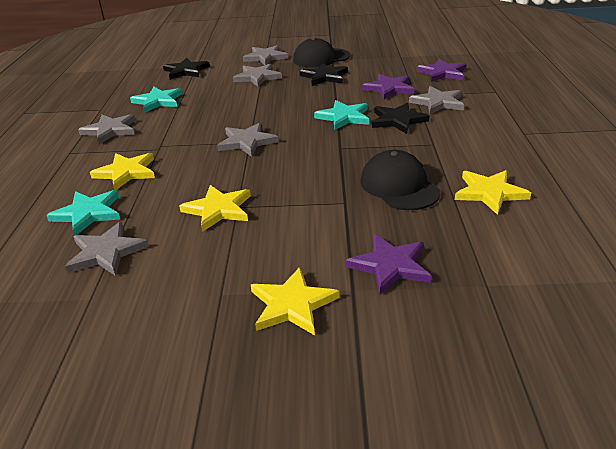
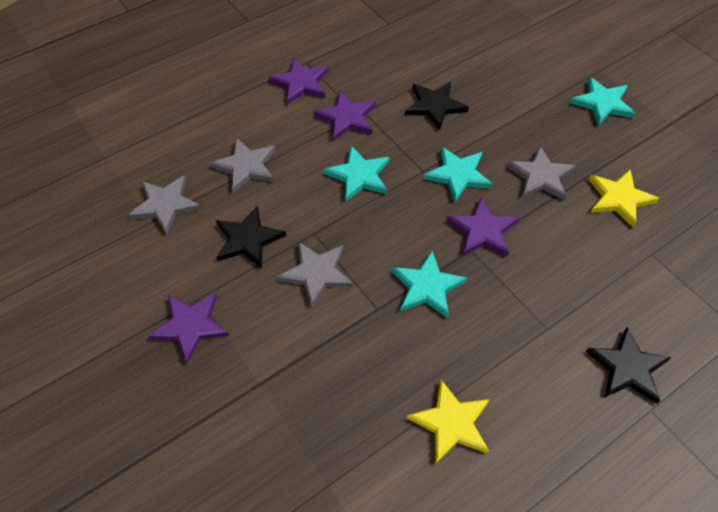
black cap: 2 -> 0
grey star: 6 -> 4
purple star: 3 -> 4
turquoise star: 3 -> 4
yellow star: 4 -> 2

